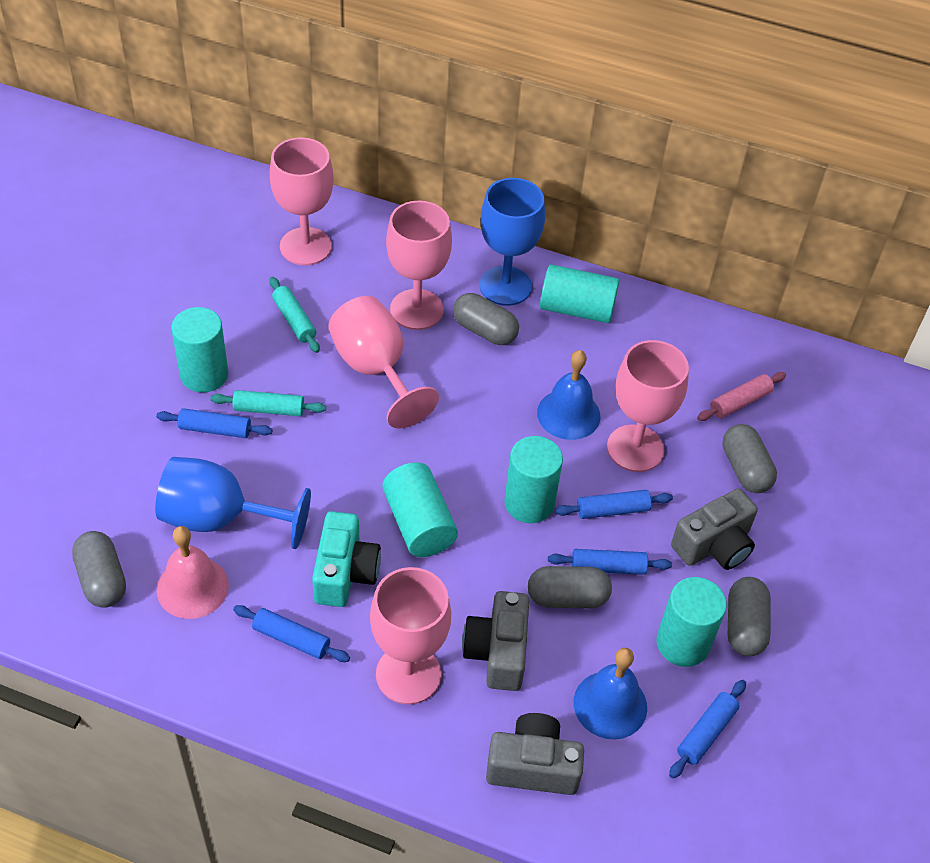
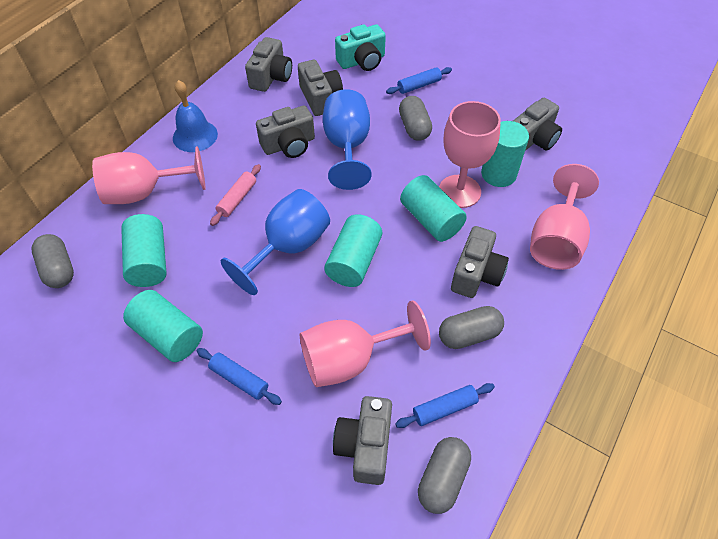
blue bell: 2 -> 1
blue rolling pin: 5 -> 3
grey camera: 3 -> 6
grey capsule: 5 -> 4
pink bell: 1 -> 0
pink goblet: 5 -> 4
turquoise rolling pin: 2 -> 0

